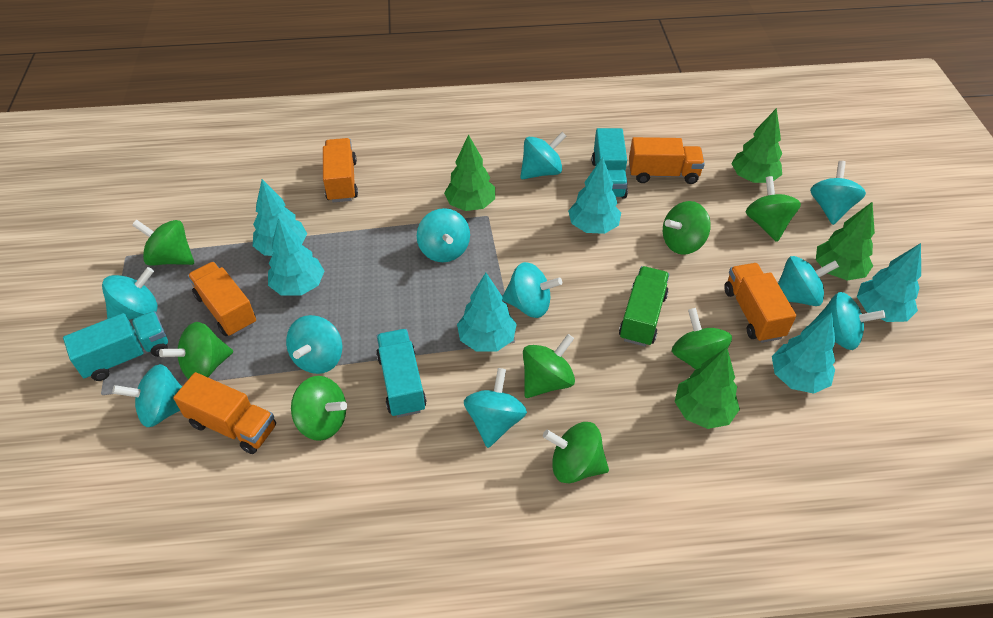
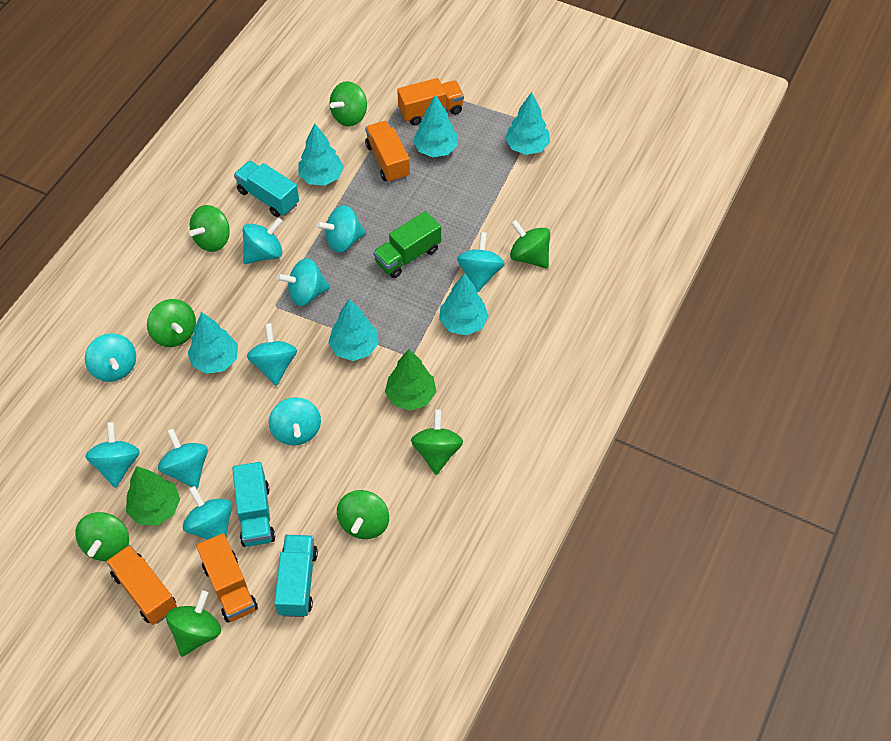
green tree: 4 -> 2
orange truck: 5 -> 4

